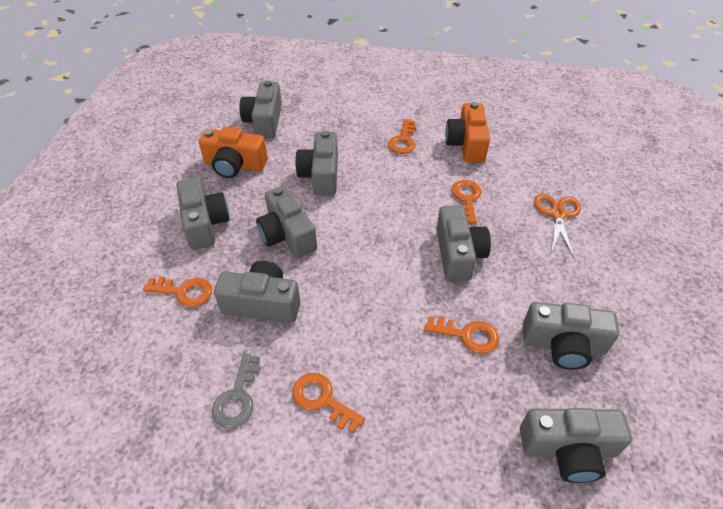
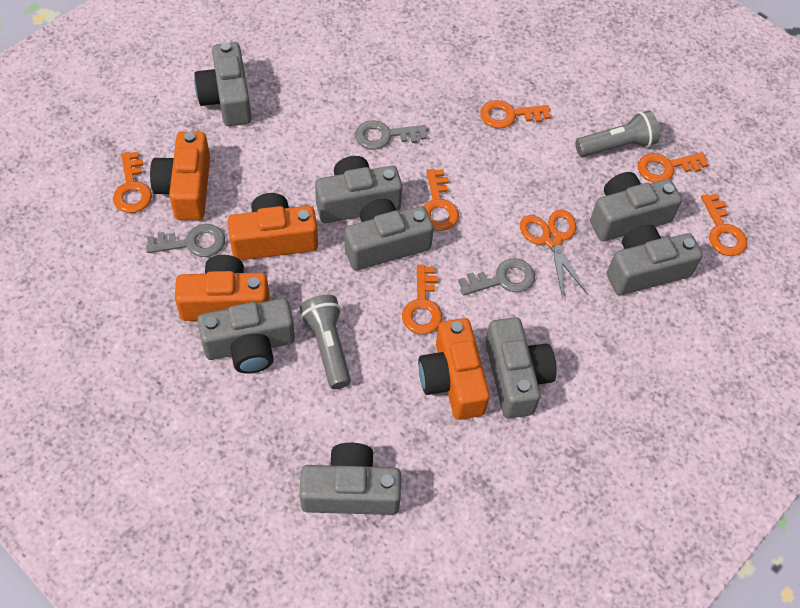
grey flashlight: 0 -> 2
grey key: 1 -> 3
orange camera: 2 -> 4
orange key: 5 -> 6

